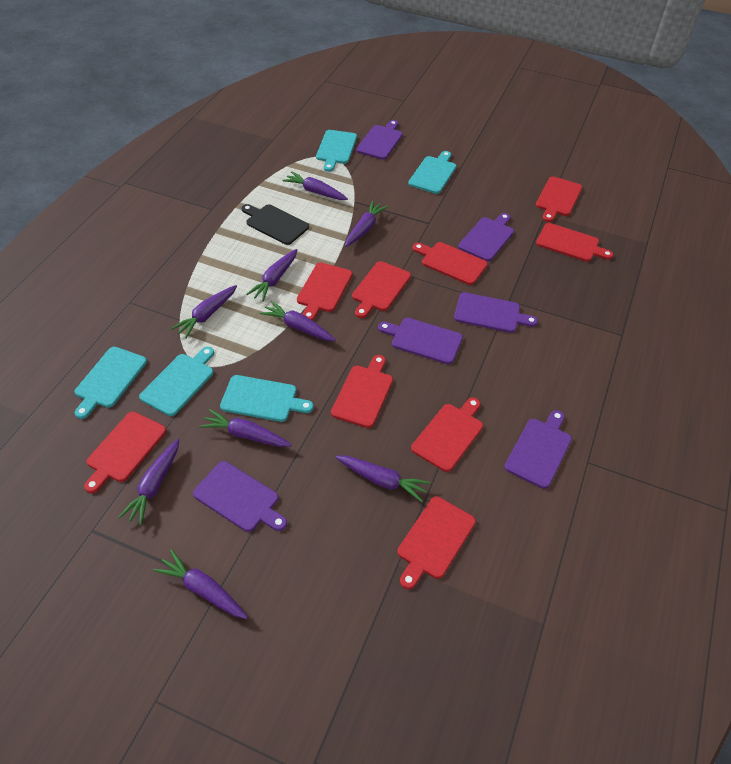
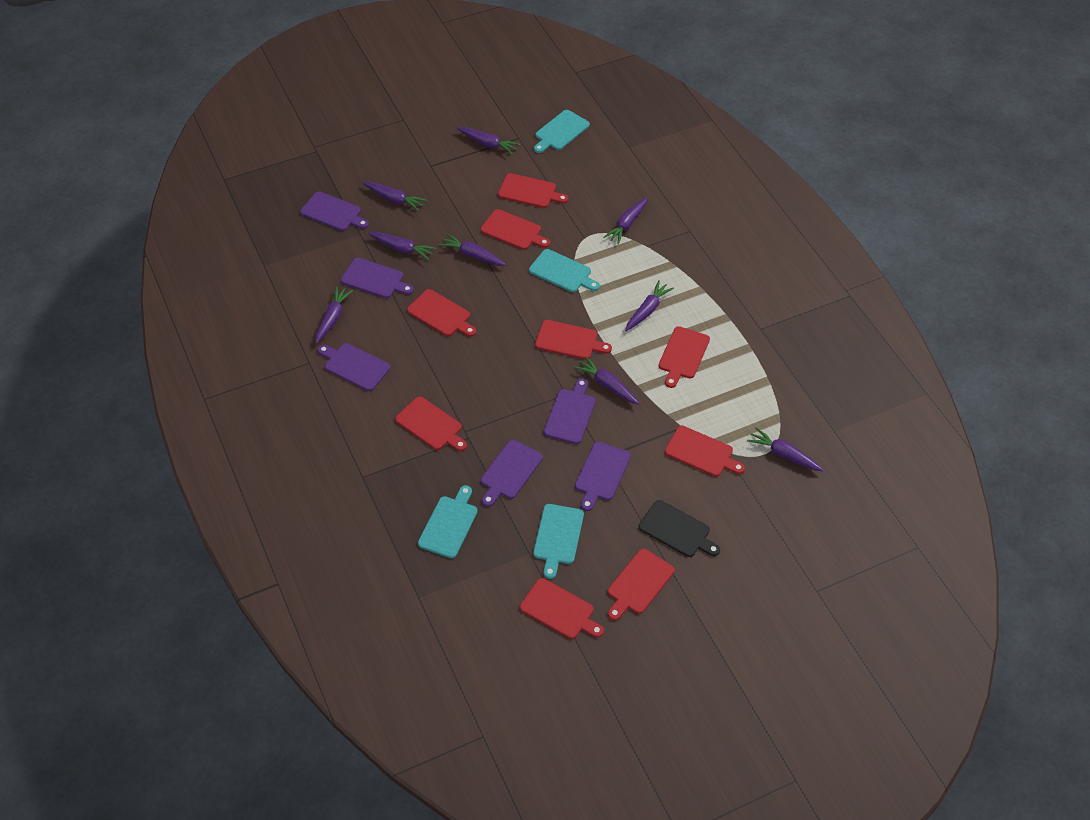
turquoise cutting board: 5 -> 4

